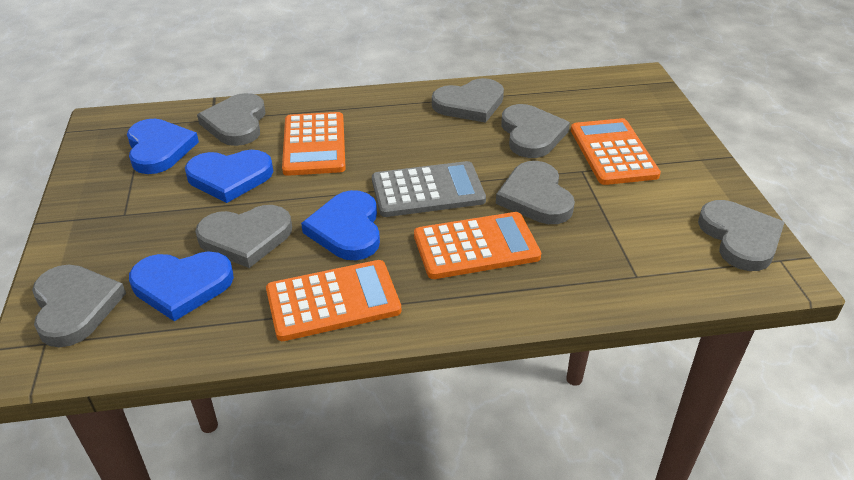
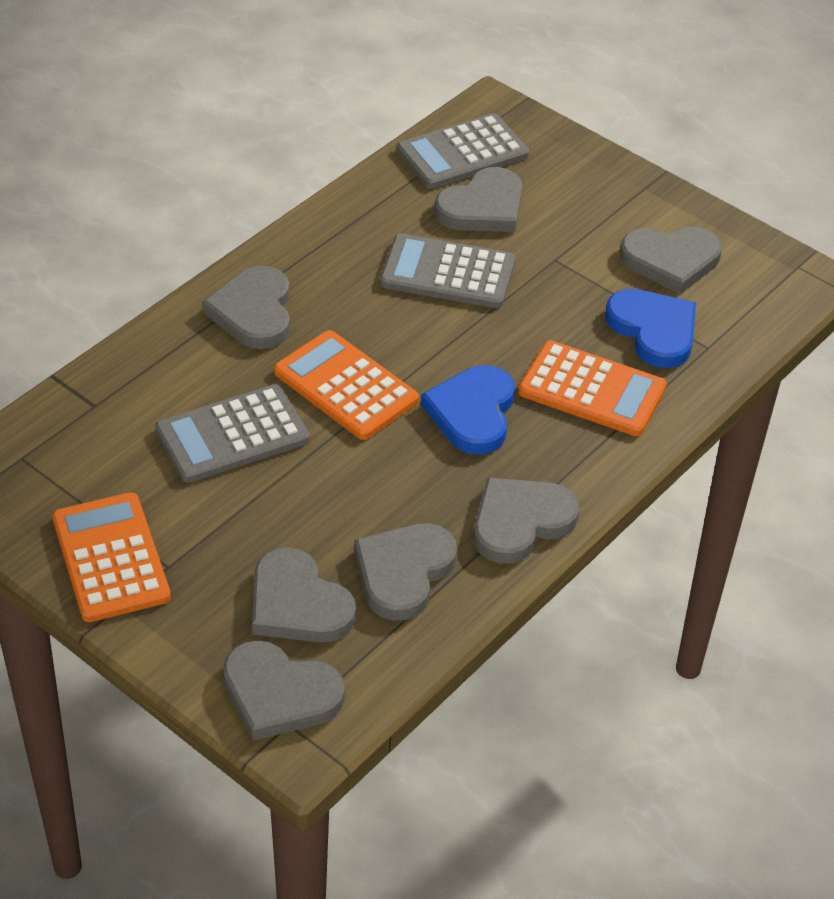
blue heart: 4 -> 2
grey calculator: 1 -> 3
orange calculator: 4 -> 3

